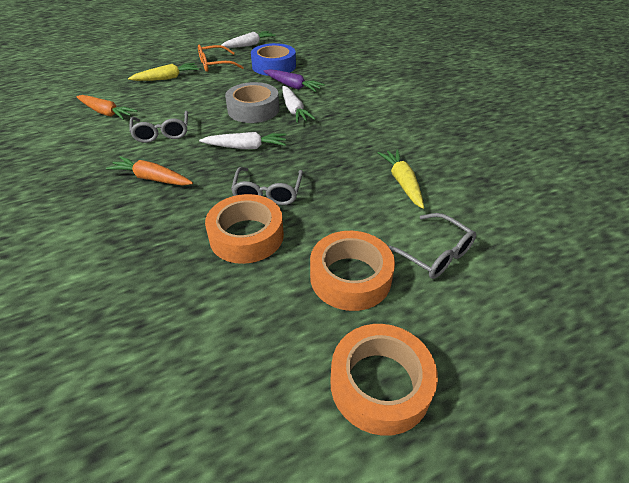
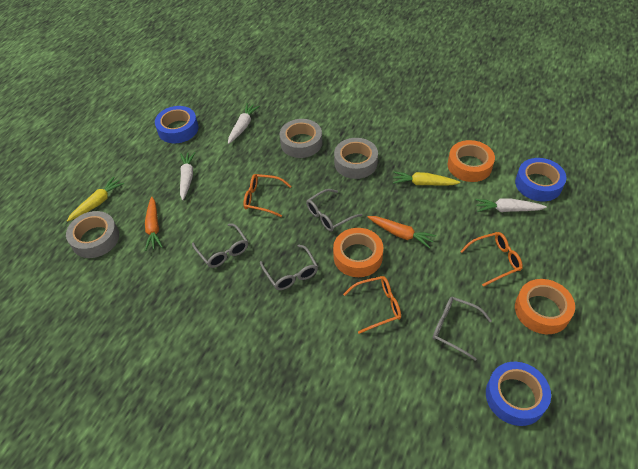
blue tape: 1 -> 3
grey glasses: 3 -> 4
grey tape: 1 -> 3
orange glasses: 1 -> 3
purple carrot: 1 -> 0

